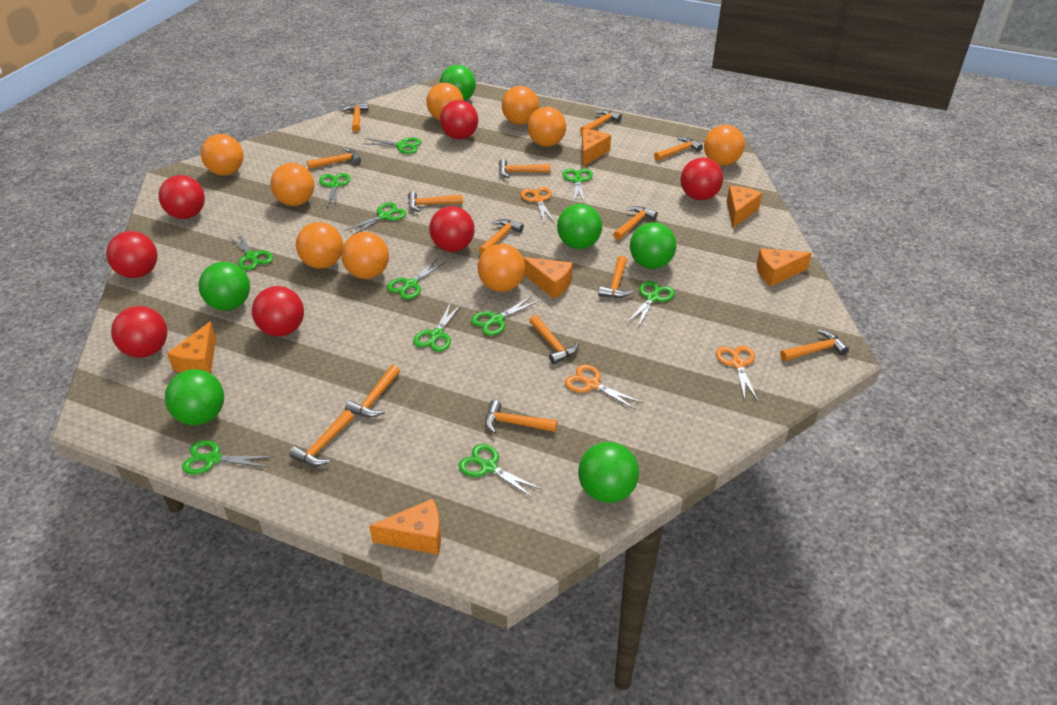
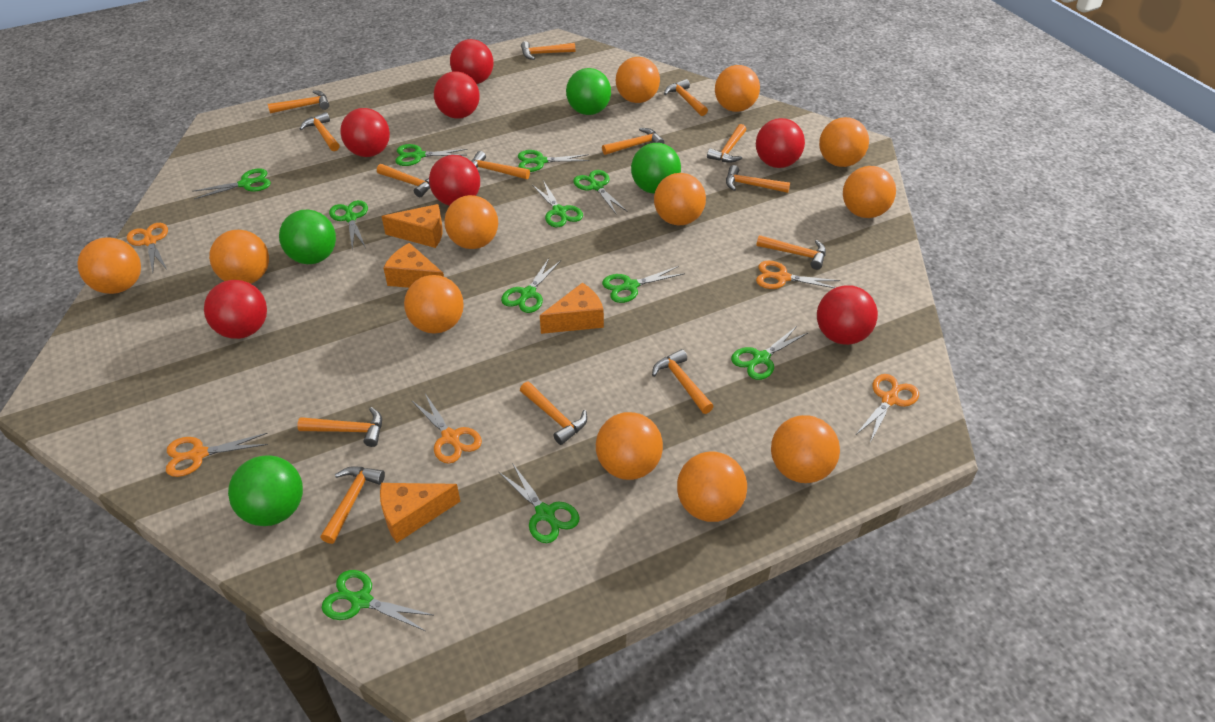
green ball: 6 -> 4
orange ball: 9 -> 12
orange cheese: 6 -> 4
orange scissors: 3 -> 5

